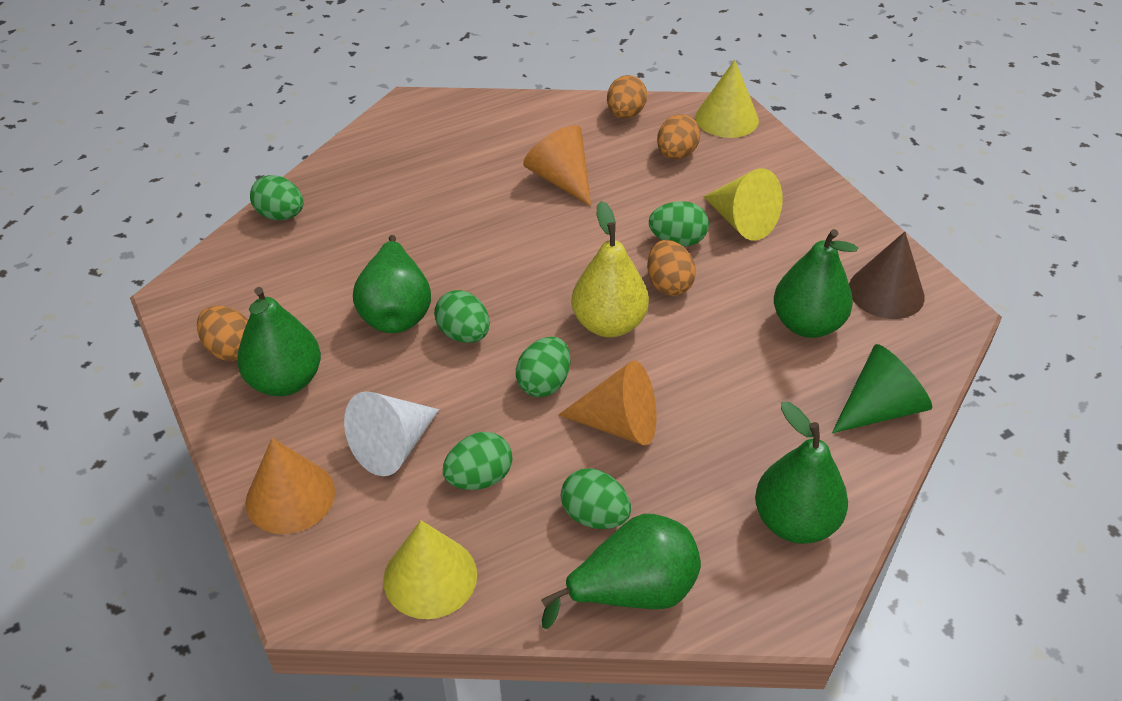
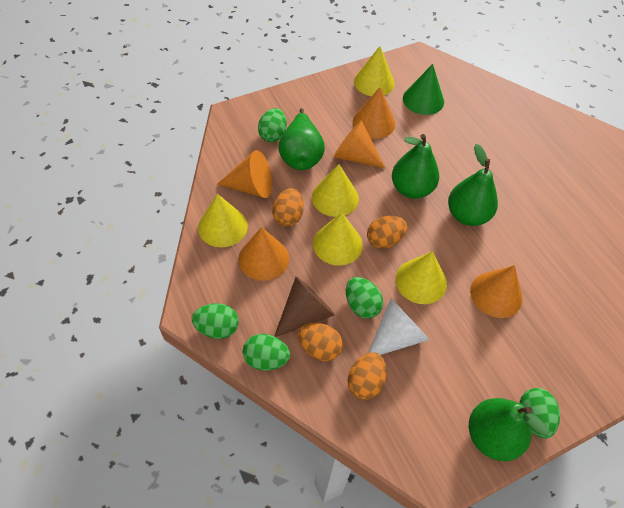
green egg: 6 -> 5
green pear: 5 -> 4
orange cone: 3 -> 5
yellow cone: 3 -> 5
yellow pear: 1 -> 0

